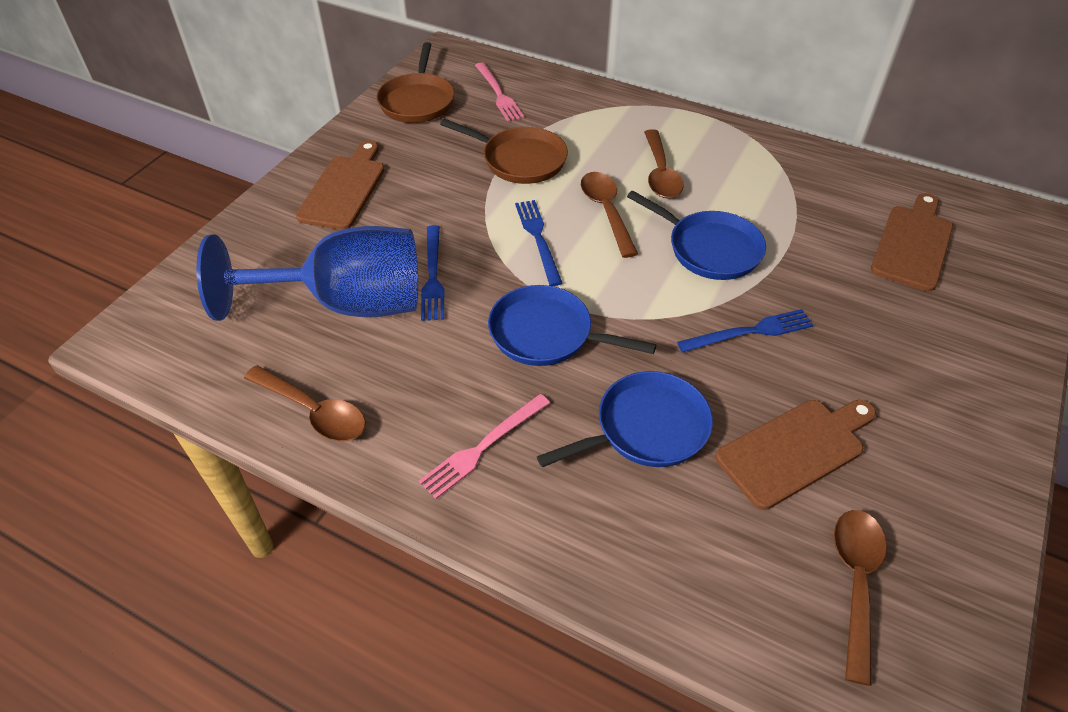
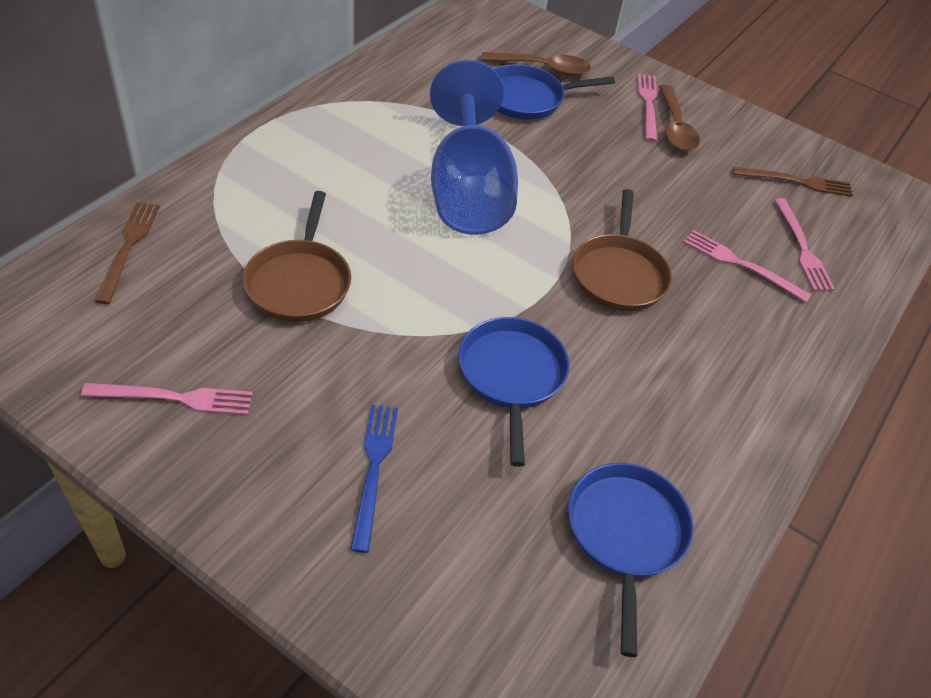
blue fork: 3 -> 1
brown cutting board: 3 -> 0
brown fork: 0 -> 2
brown spoon: 4 -> 2
pink fork: 2 -> 4

